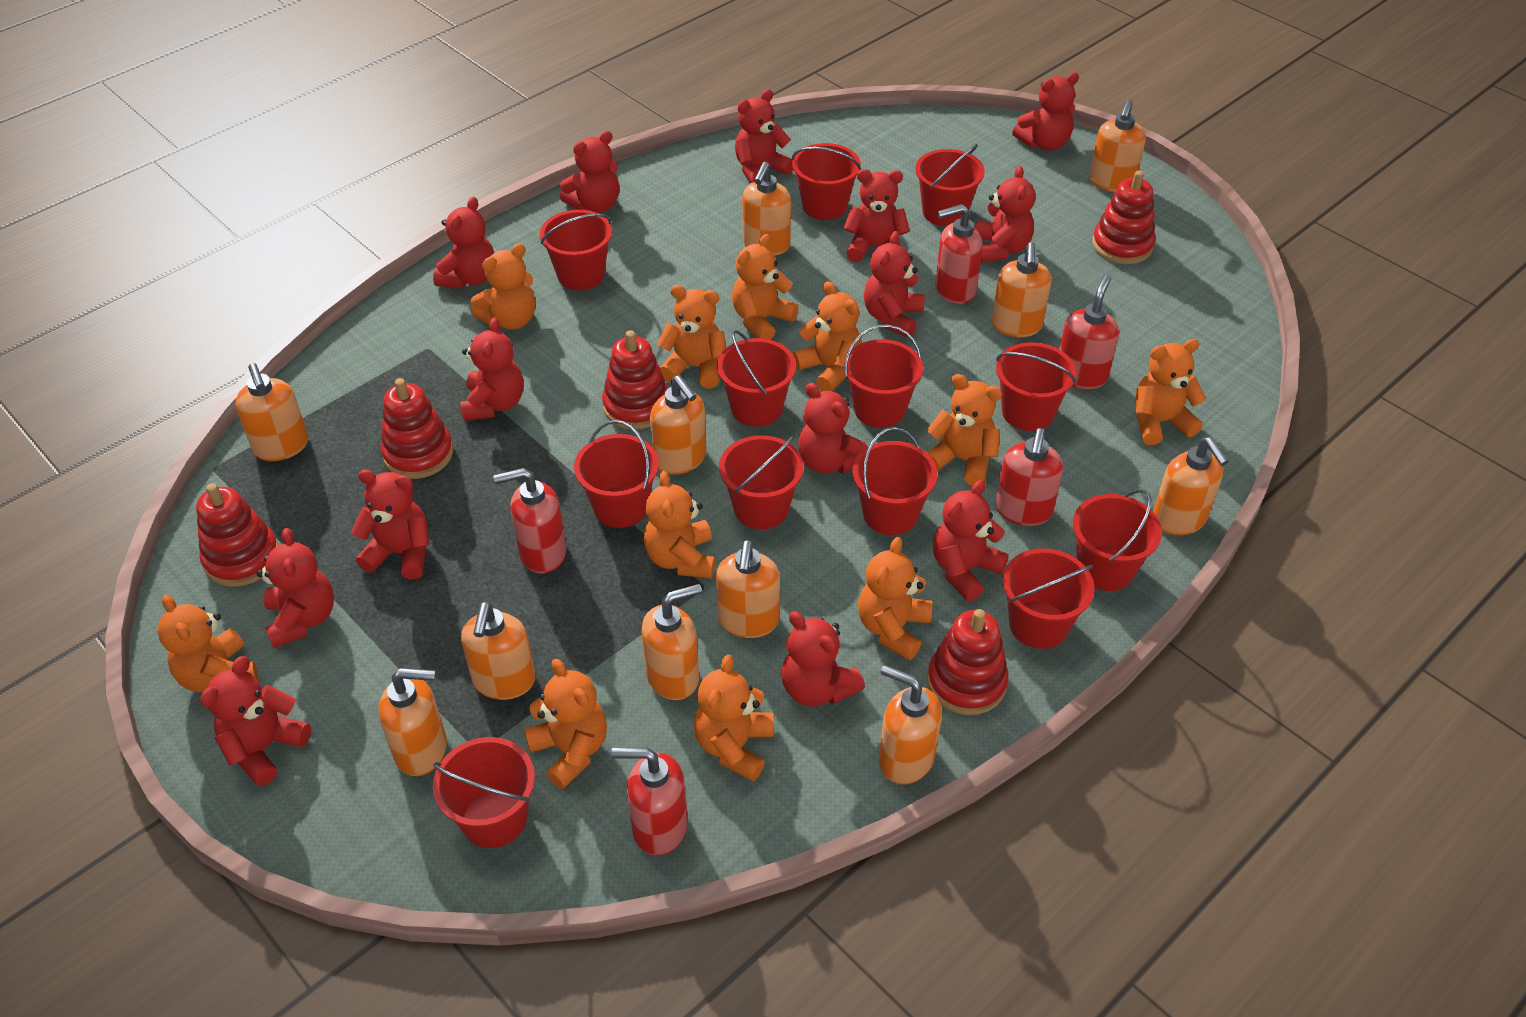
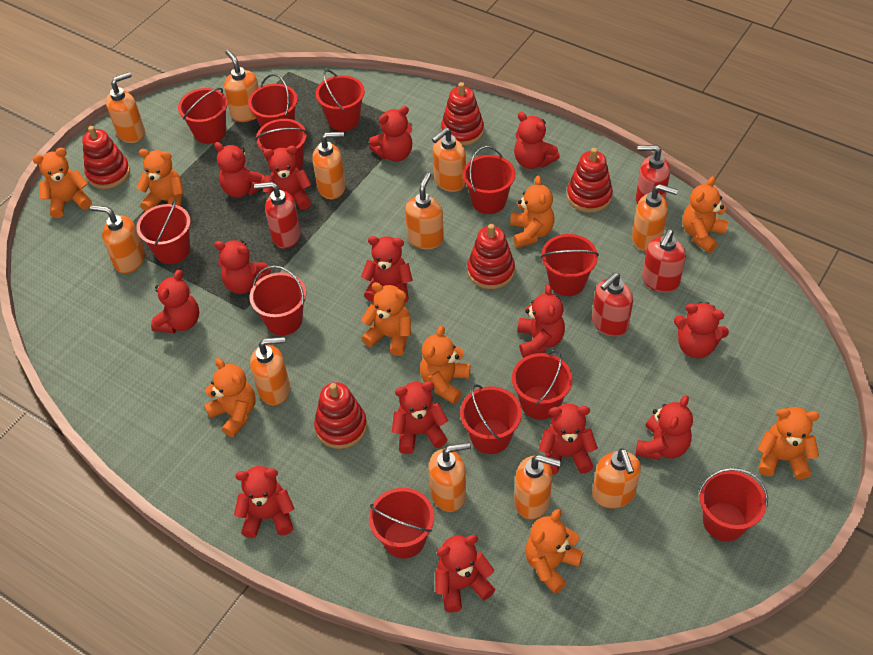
orange teddy bear: 11 -> 9
red soap dispenser: 5 -> 4

